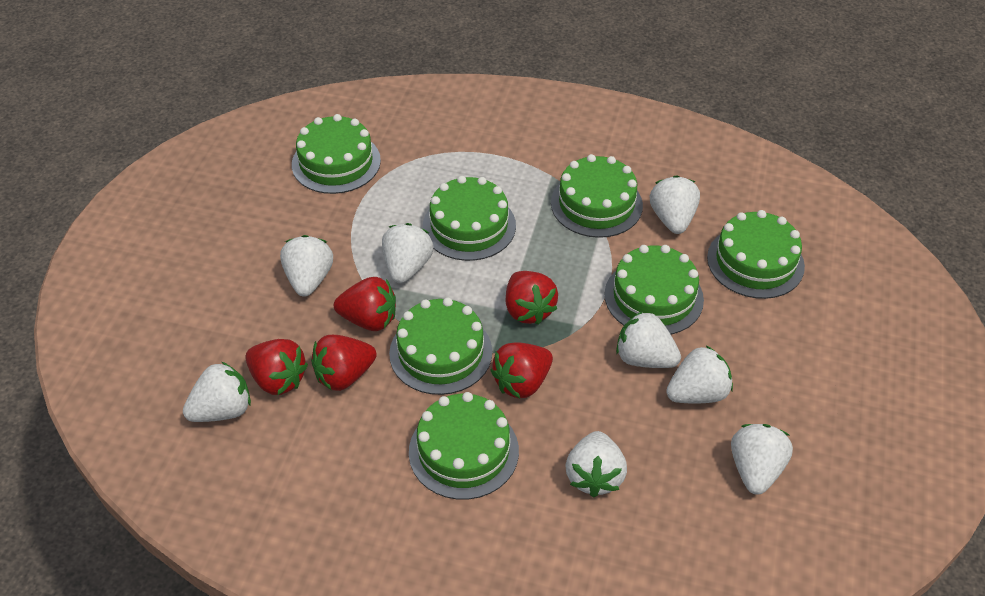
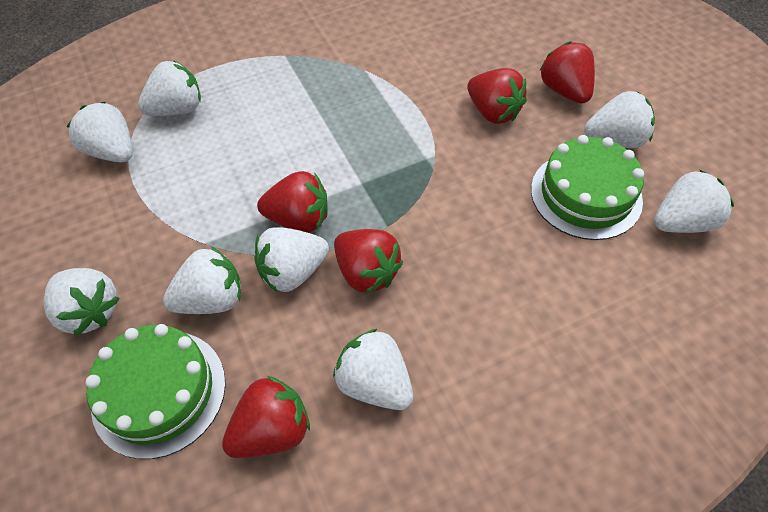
green cake: 7 -> 2

